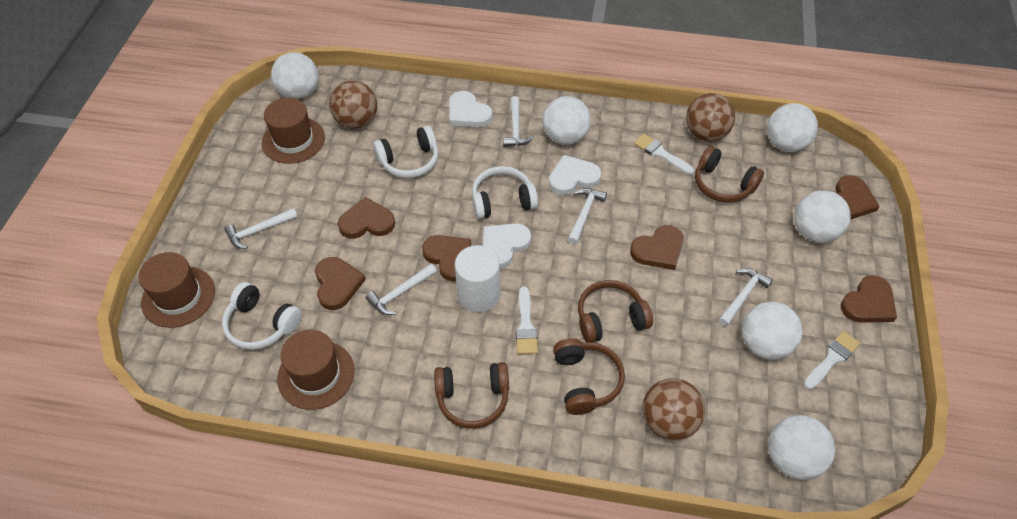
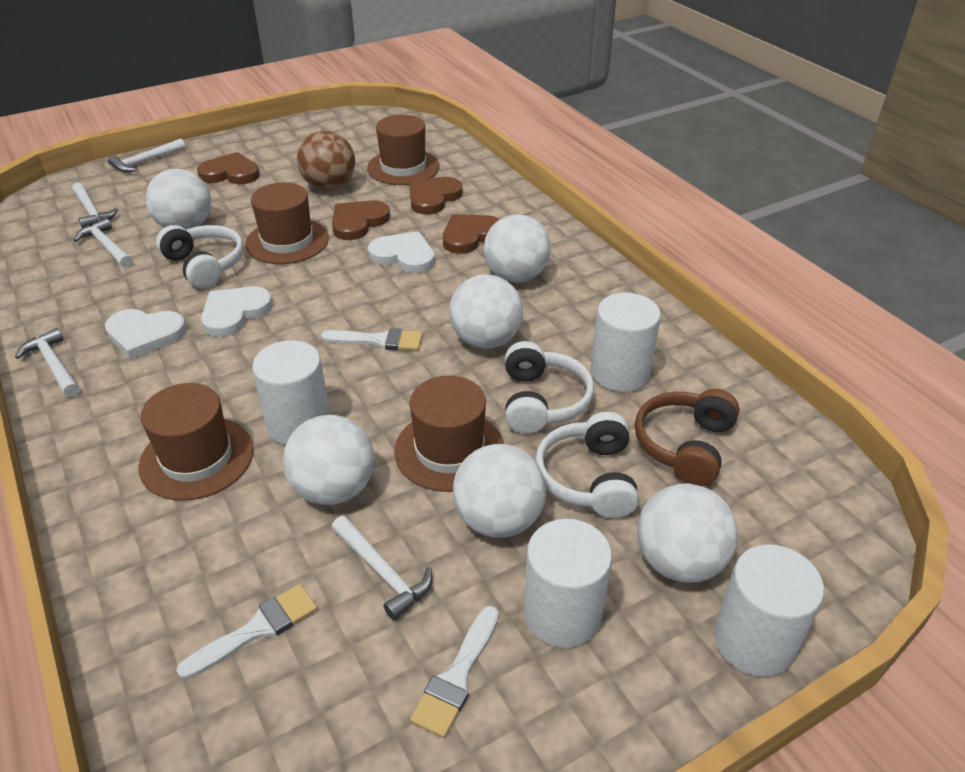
brown ball: 3 -> 1
brown hat: 3 -> 4
brown headphones: 4 -> 1
brown heart: 6 -> 4
white cylinder: 1 -> 4

